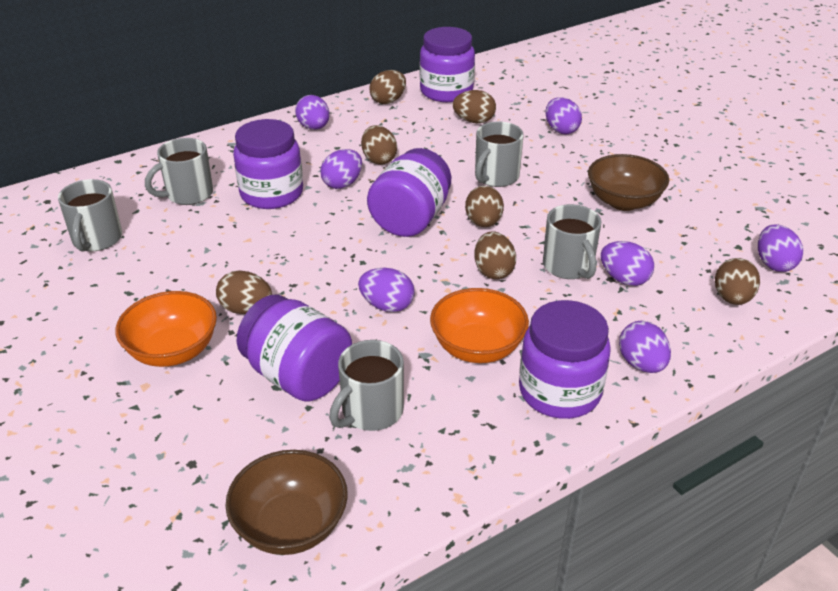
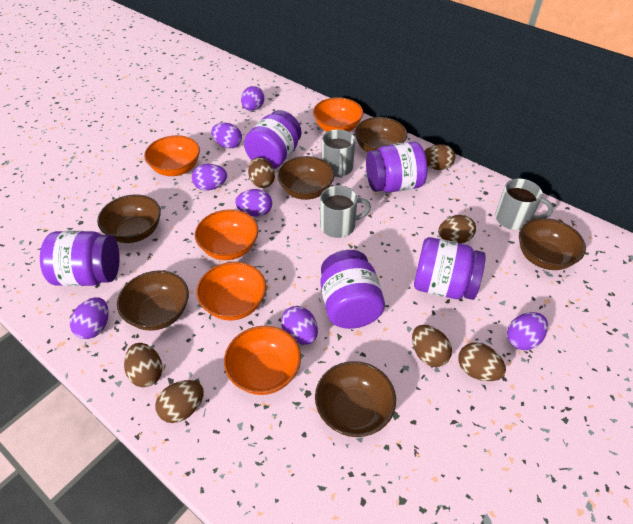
brown bowl: 2 -> 6
grey mug: 5 -> 3
orange bowl: 2 -> 5

